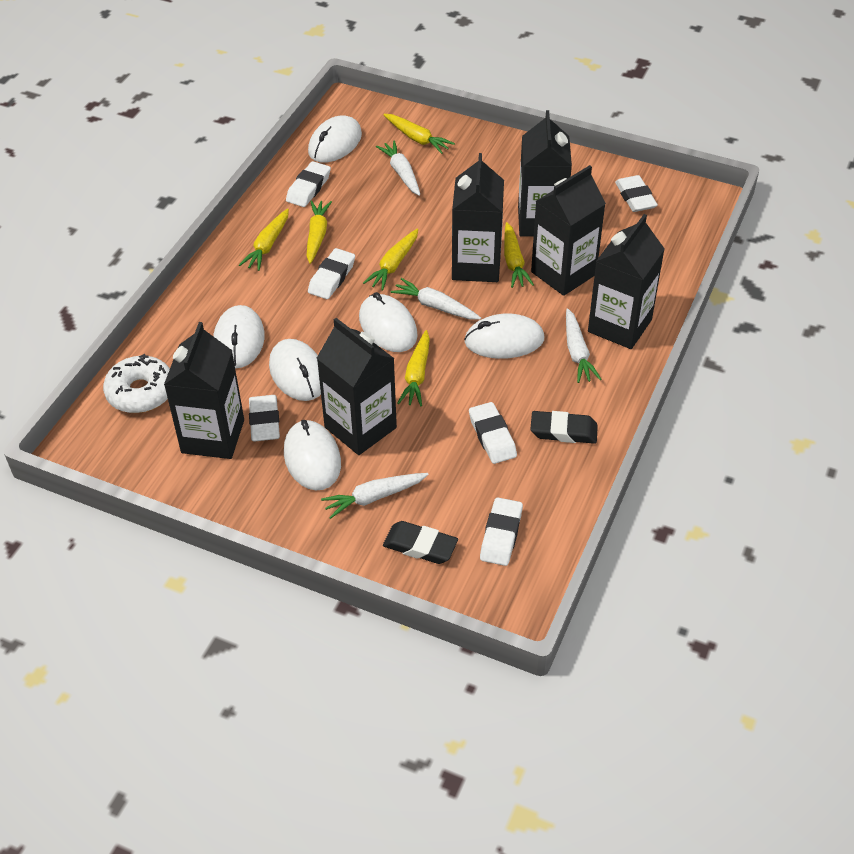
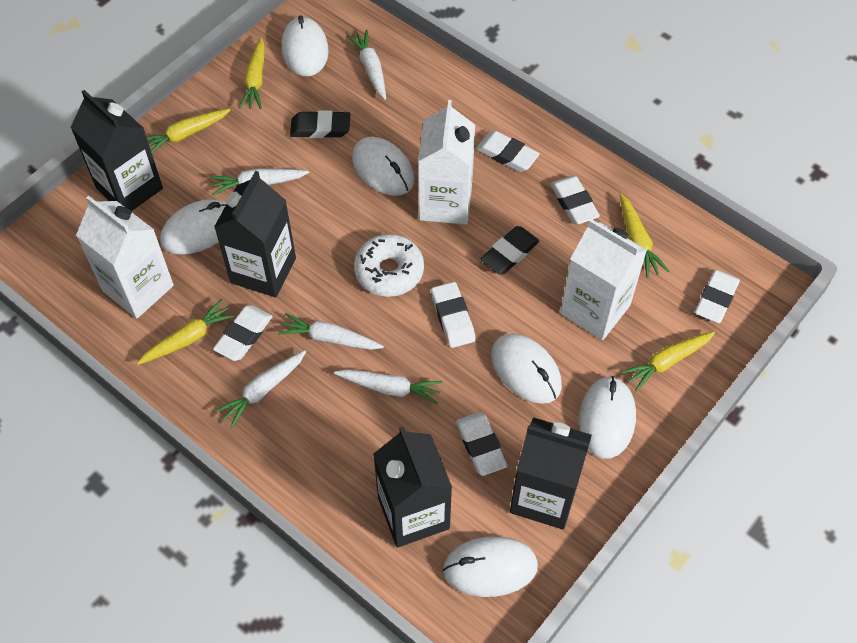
black carton: 6 -> 4
white carrot: 4 -> 5
white carton: 0 -> 3
yellow carrot: 6 -> 5

